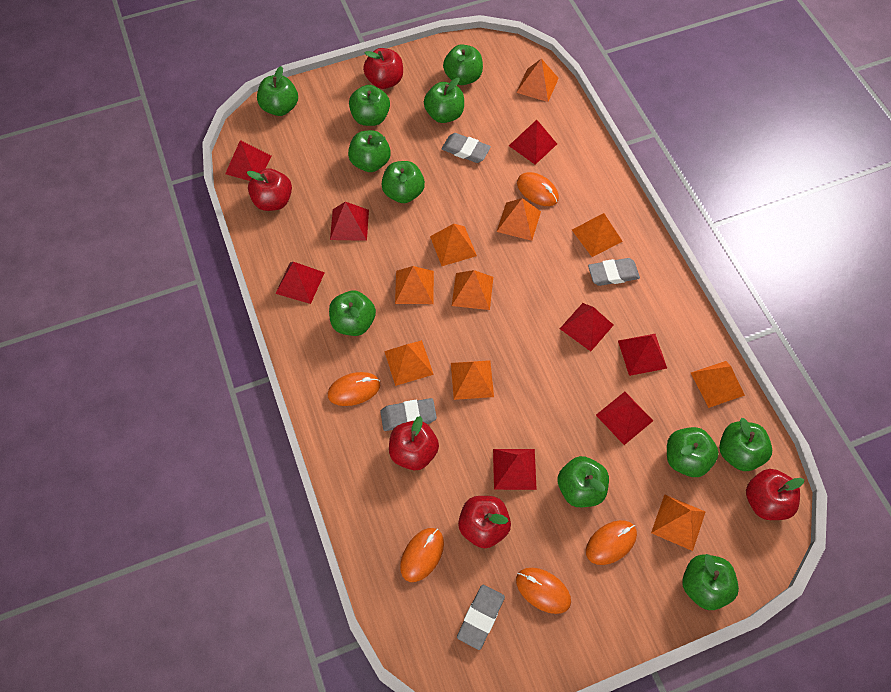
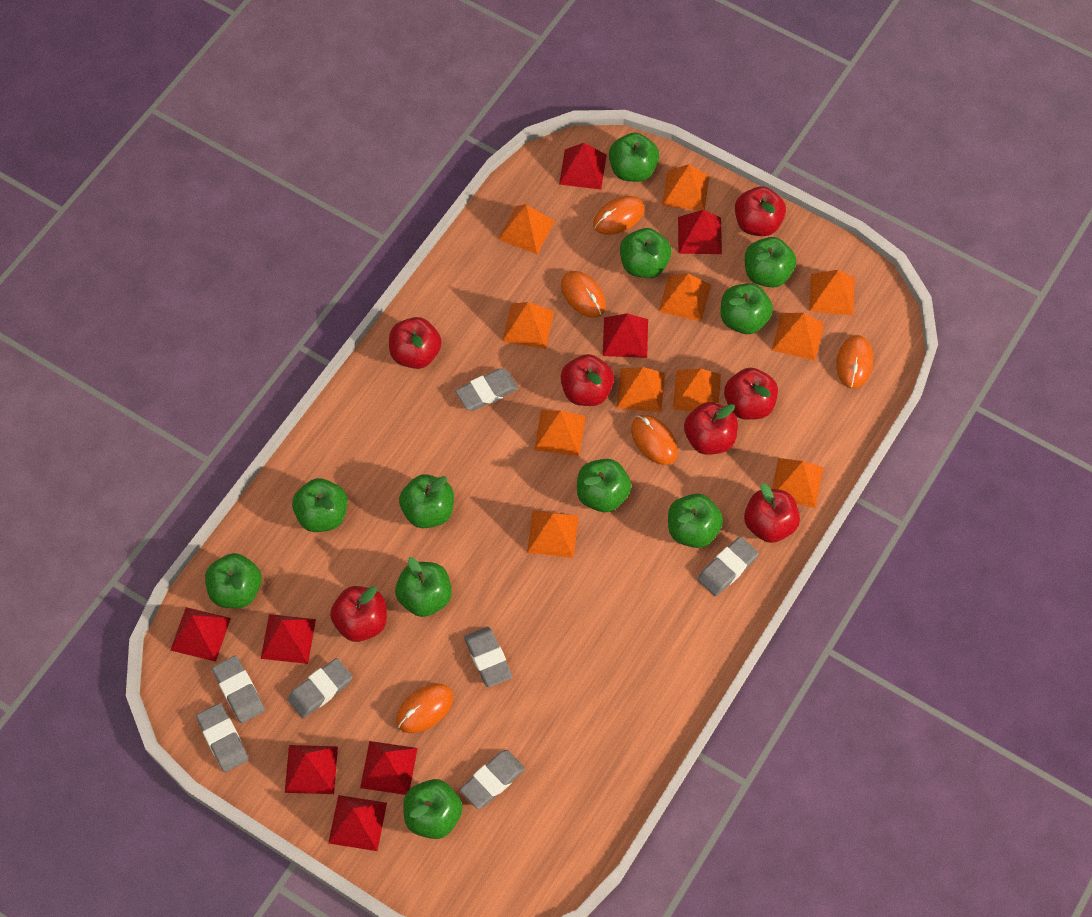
grey eraser: 4 -> 7
orange pyramid: 10 -> 11
red apple: 5 -> 7

